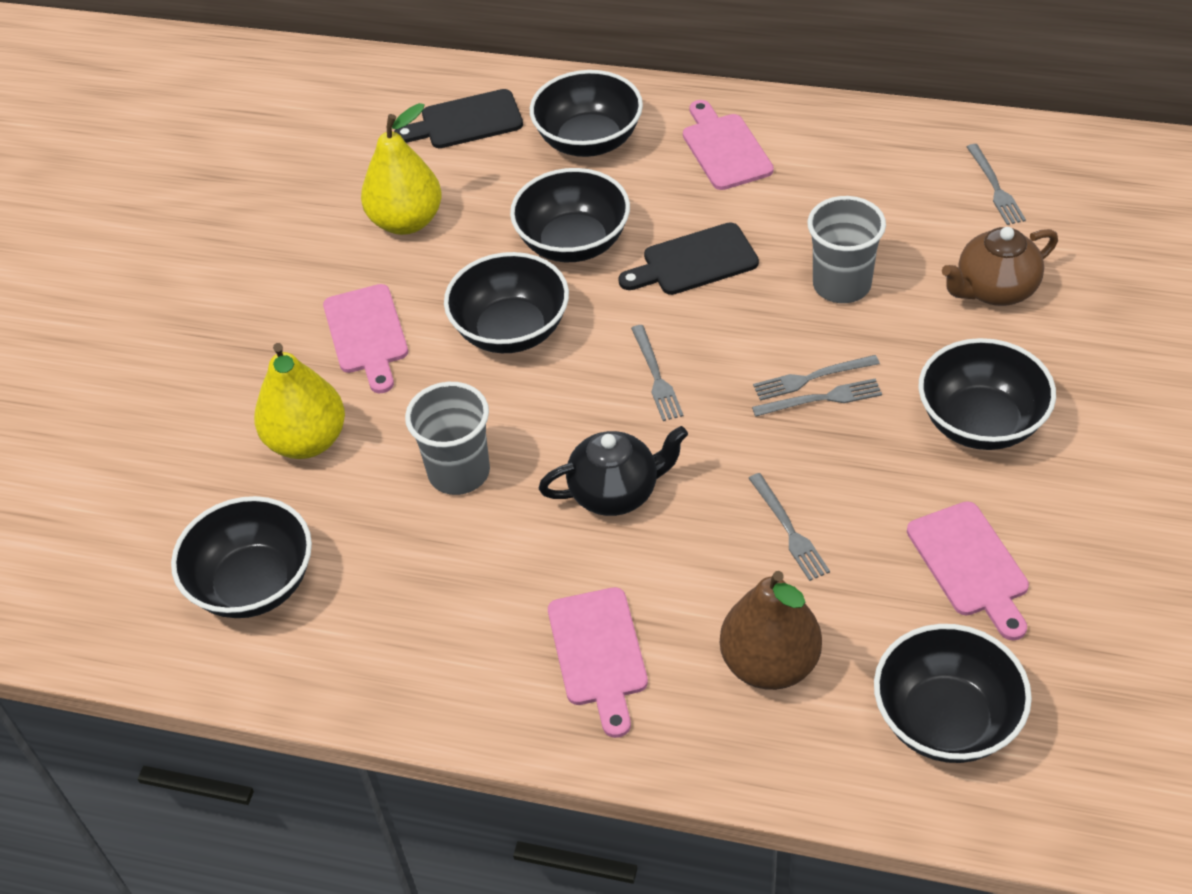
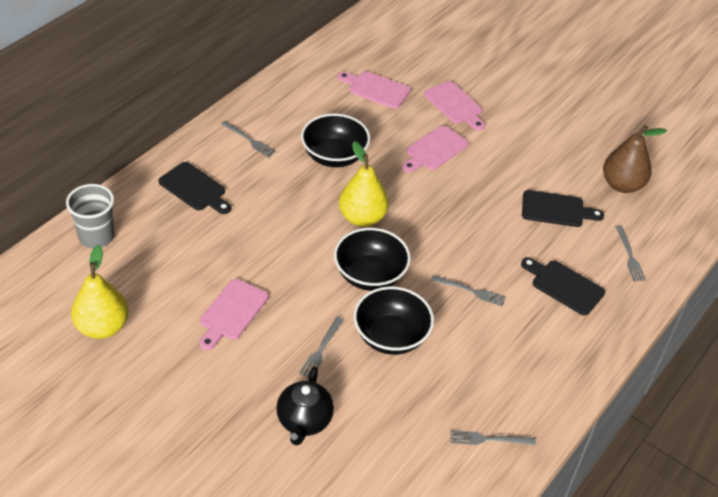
black bowl: 6 -> 3
black cutting board: 2 -> 3
brown teapot: 1 -> 0
grey cup: 2 -> 1

